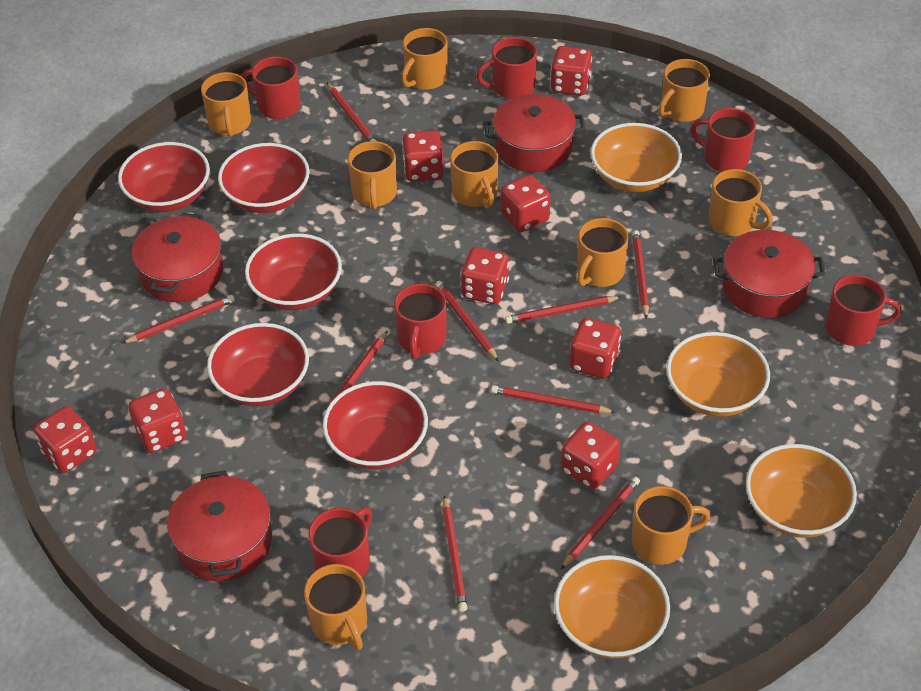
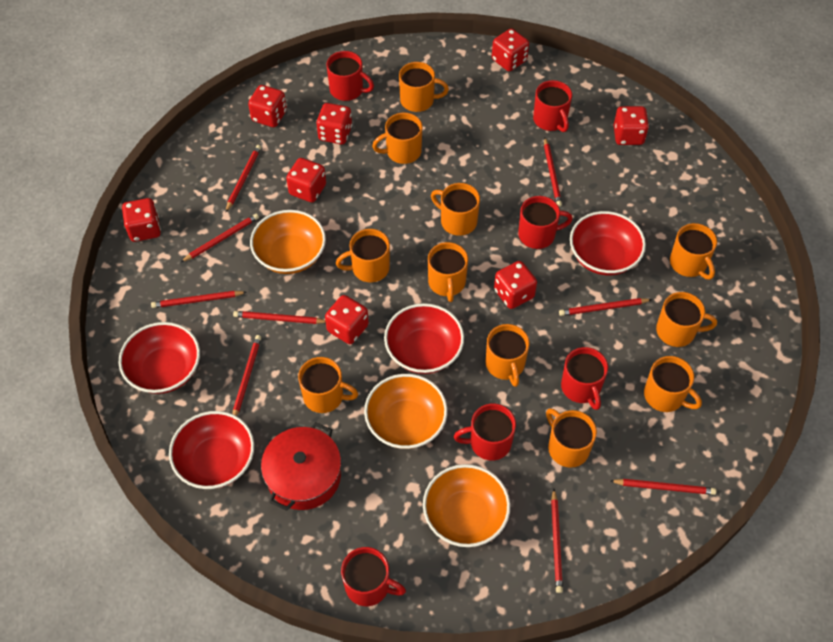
orange bowl: 4 -> 3
orange mug: 9 -> 11
red bowl: 5 -> 4
red pot: 4 -> 1

